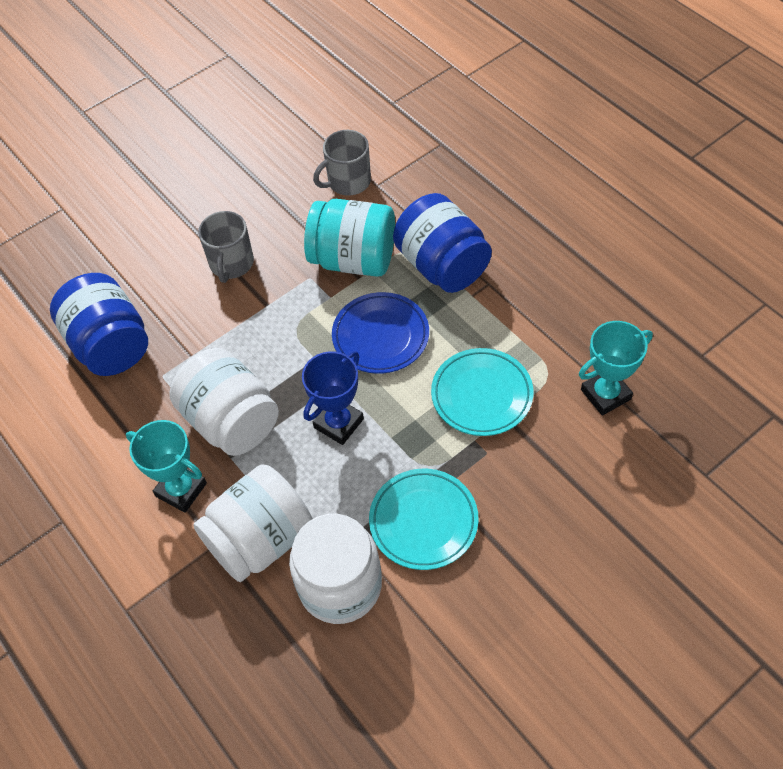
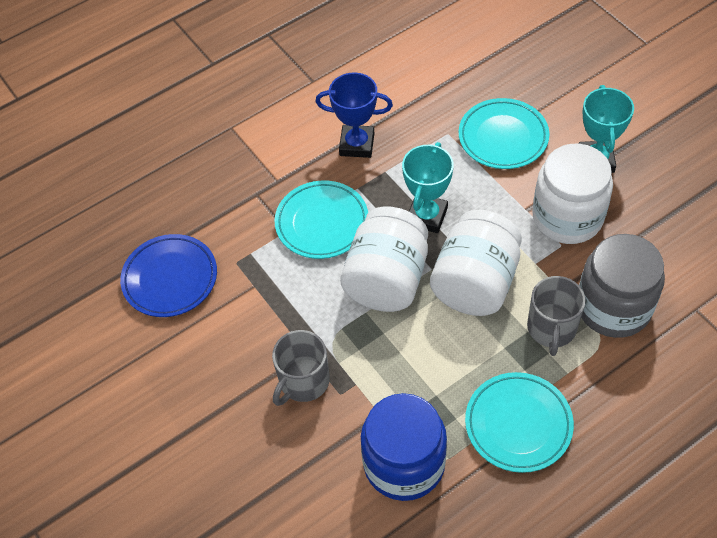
blue jar: 2 -> 1
grey jar: 0 -> 1
turquoise jar: 1 -> 0
turquoise plate: 2 -> 3

